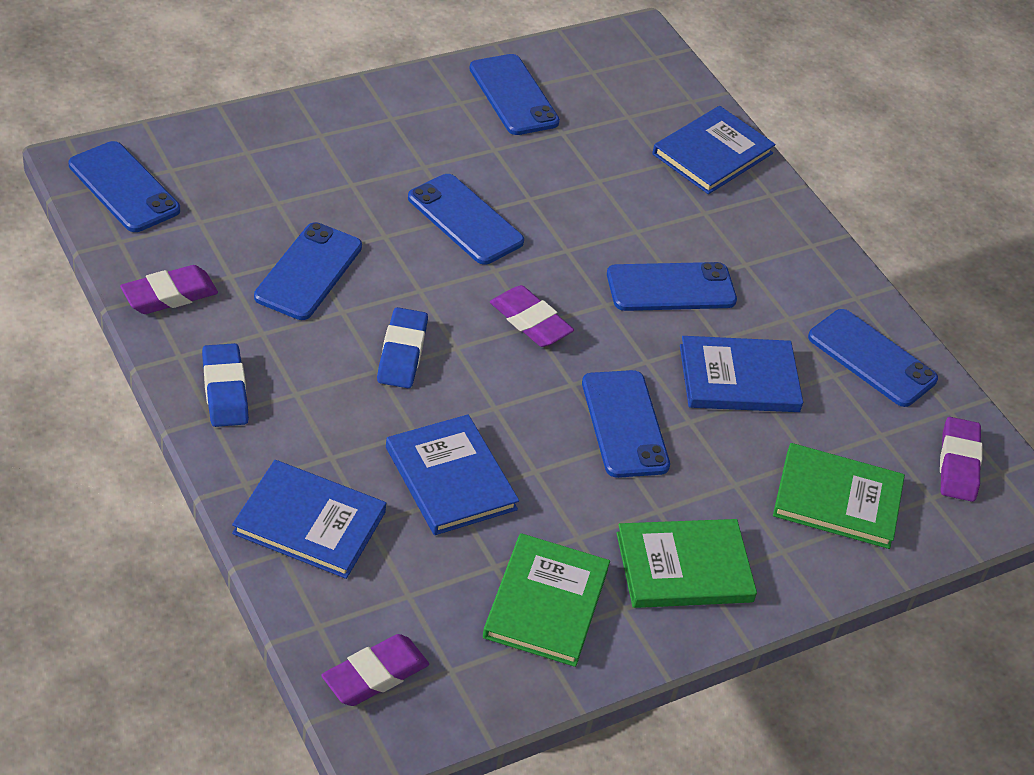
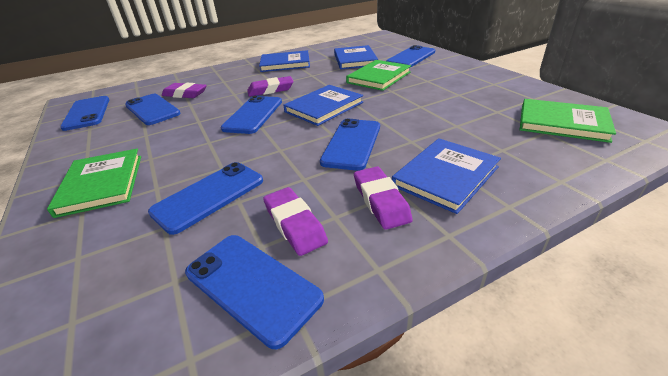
blue eraser: 2 -> 0

